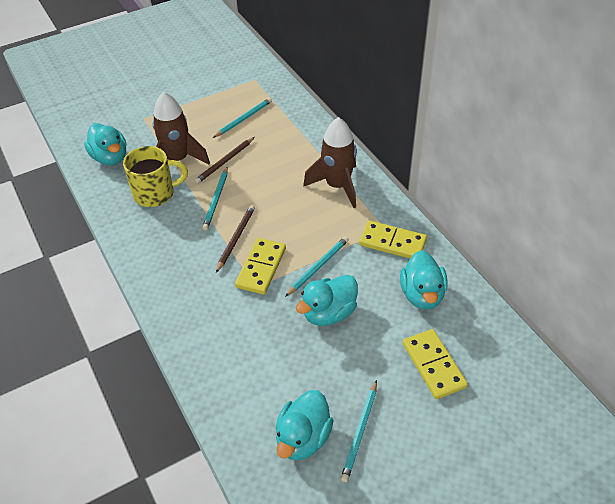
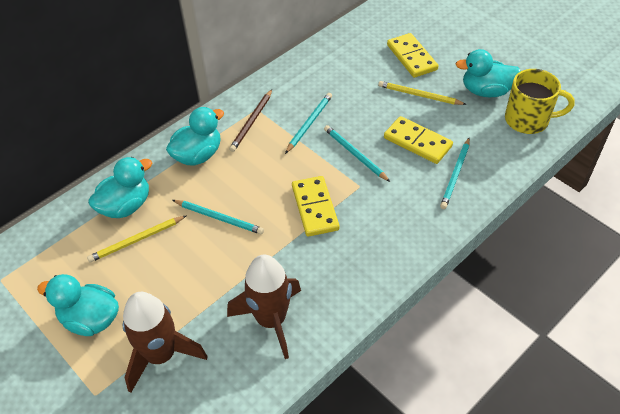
brown pencil: 2 -> 1
yellow pencil: 0 -> 2

